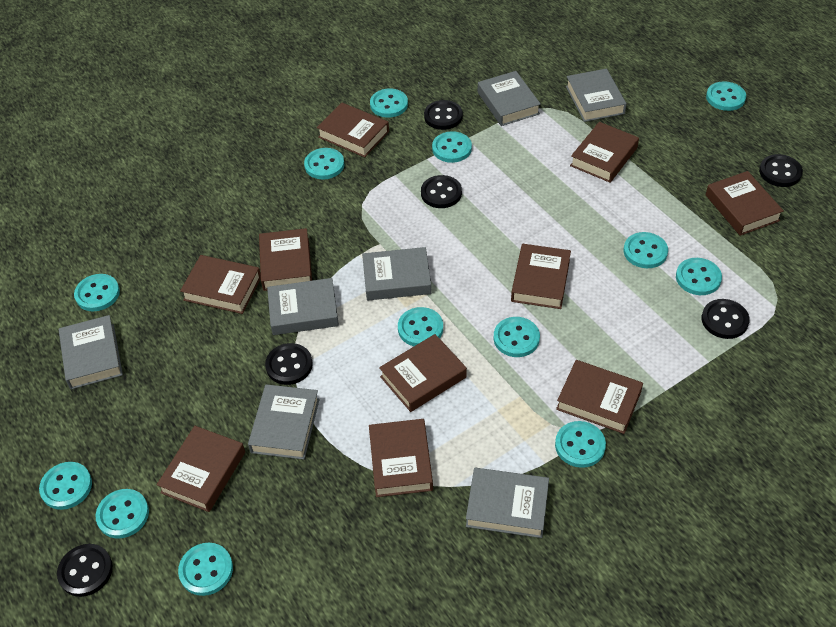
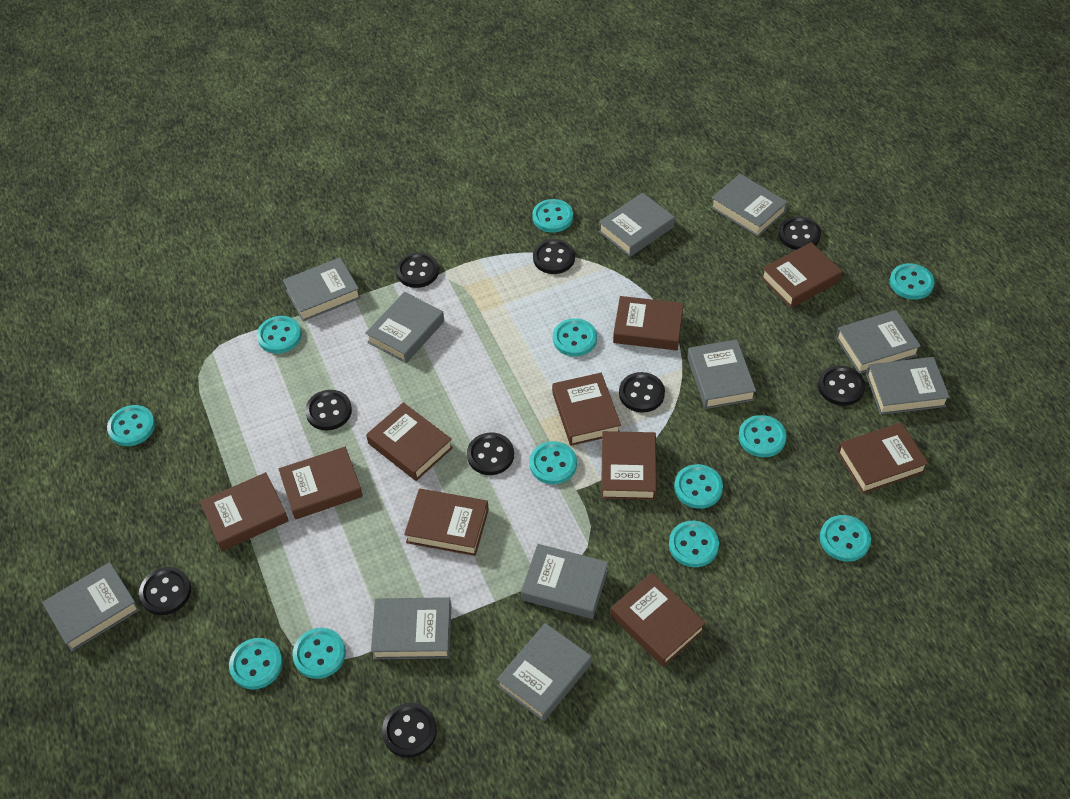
black button: 6 -> 9
grey book: 7 -> 11
turquoise button: 13 -> 12

